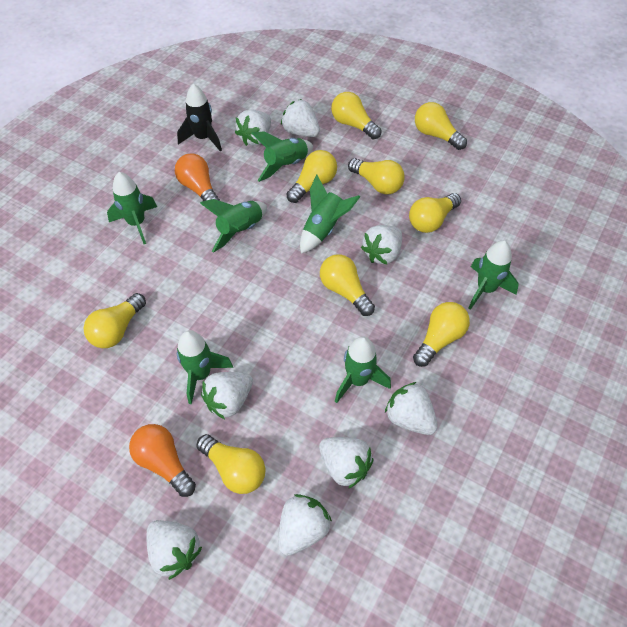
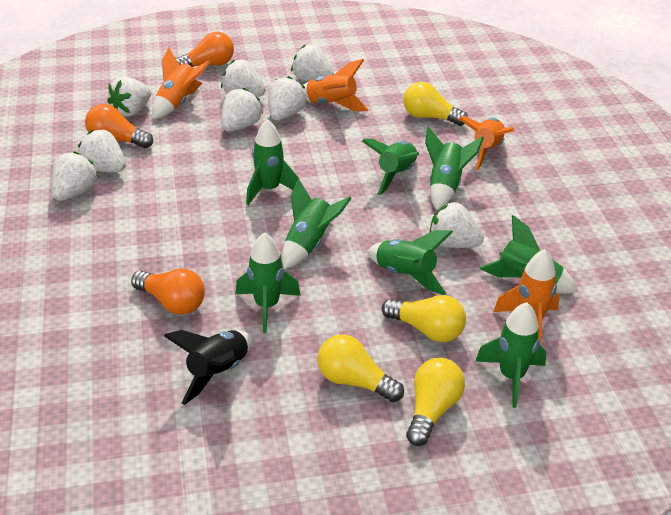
green rocket: 7 -> 8
orange light bulb: 2 -> 3
orange rocket: 0 -> 4
yellow light bulb: 9 -> 4

